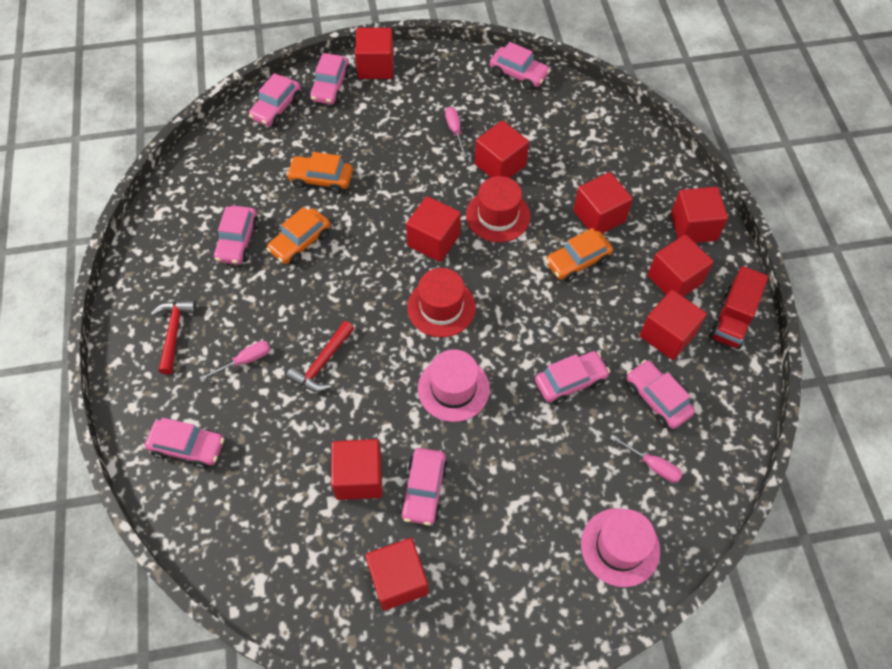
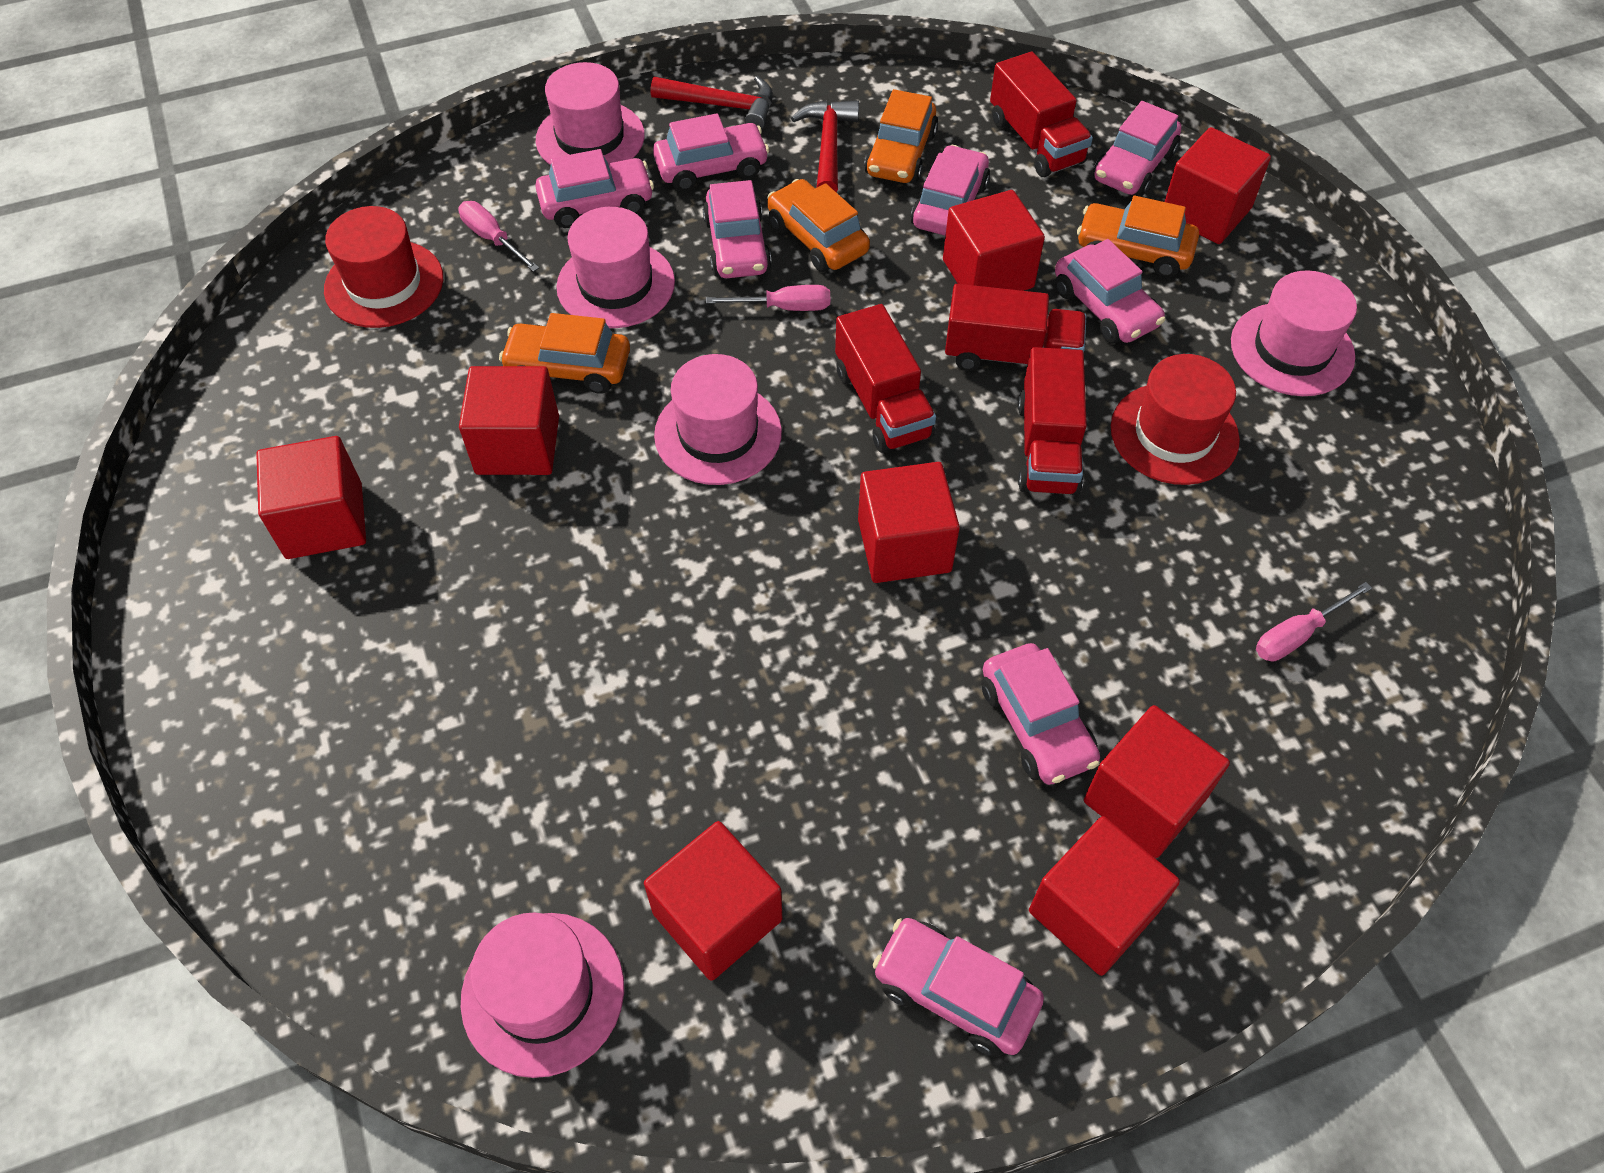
orange car: 3 -> 4
pink hat: 2 -> 5
red cube: 9 -> 8
red truck: 1 -> 4

